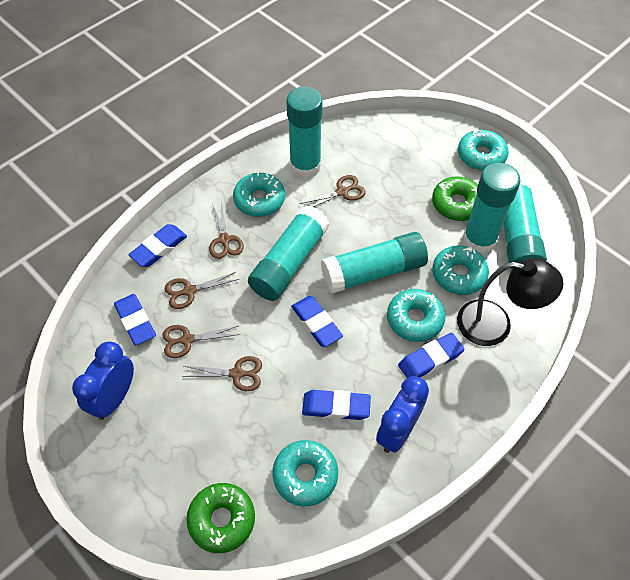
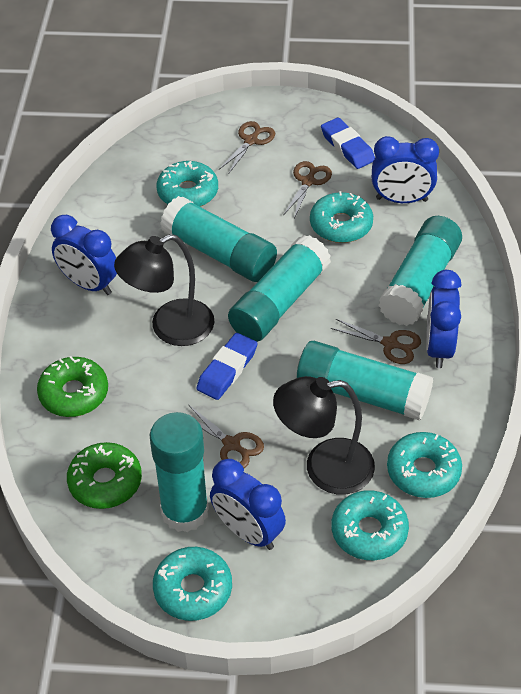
black lamp: 1 -> 2
blue clock: 2 -> 4
blue eraser: 5 -> 2
brown scissors: 5 -> 4

